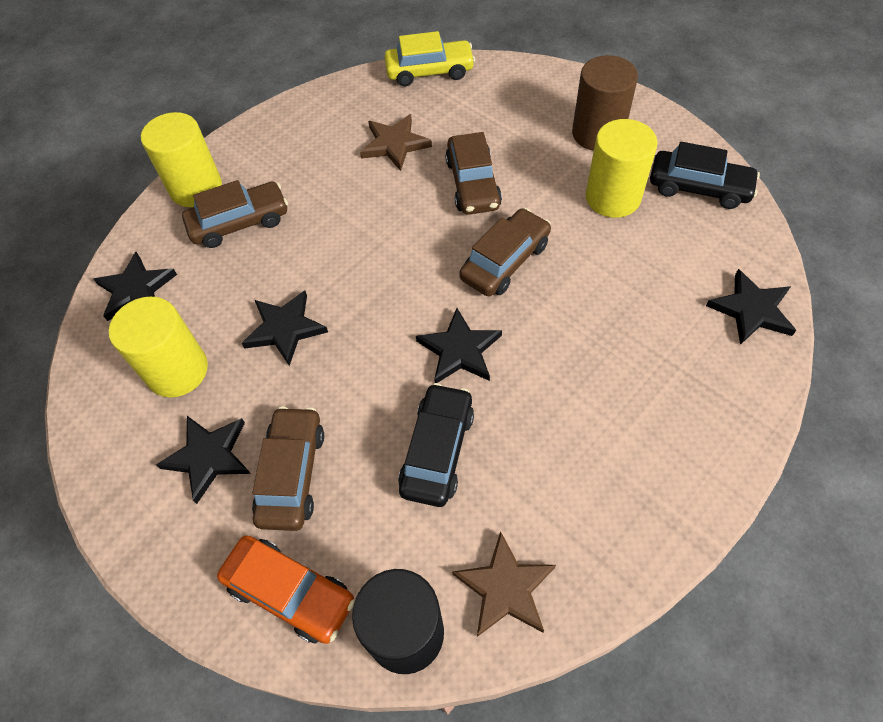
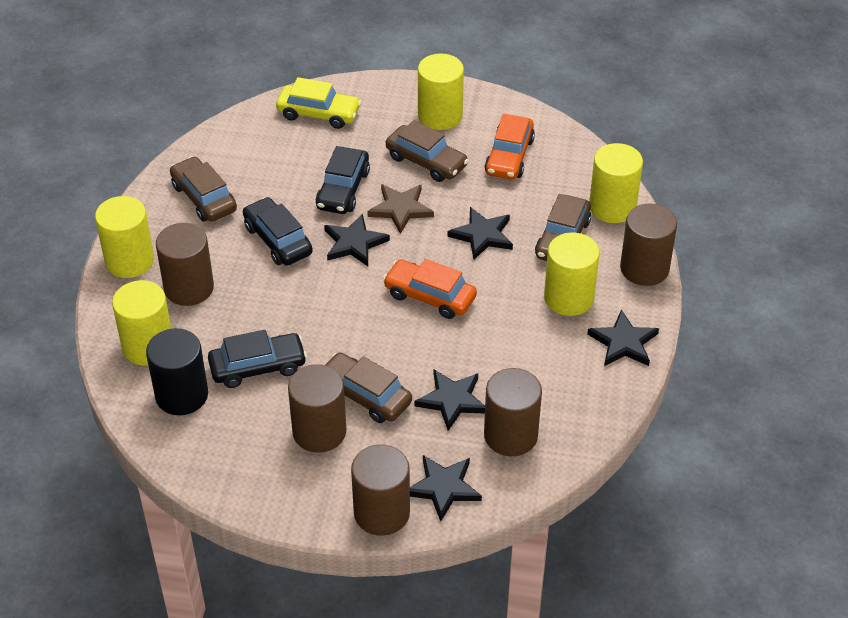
black car: 2 -> 3
brown cylinder: 1 -> 5
brown star: 2 -> 1
orange car: 1 -> 2
yellow cylinder: 3 -> 5

